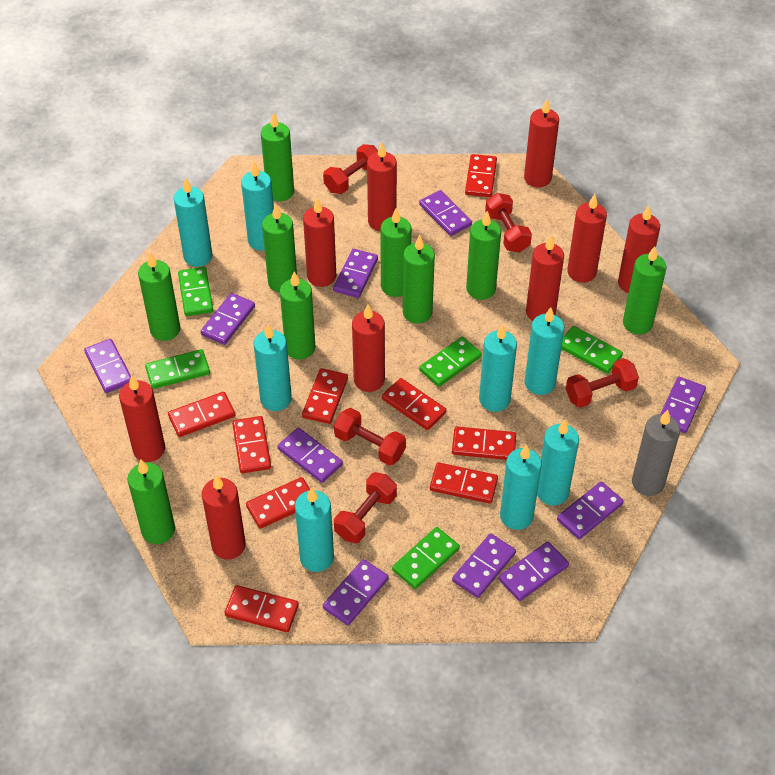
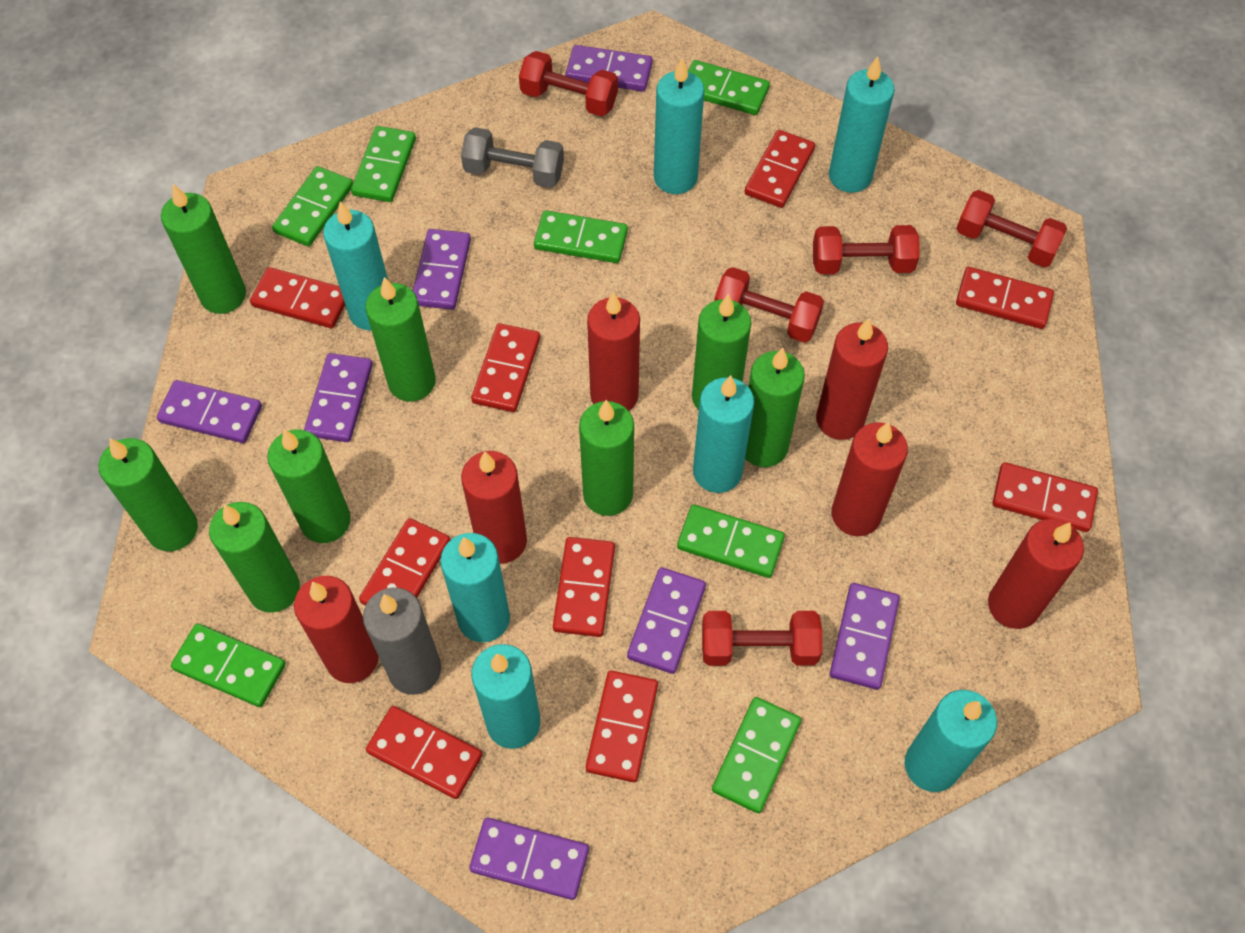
green candle: 9 -> 8
green domino: 5 -> 7
grey dumbbell: 0 -> 1
purple domino: 10 -> 7
red candle: 9 -> 6
turquoise candle: 8 -> 7

